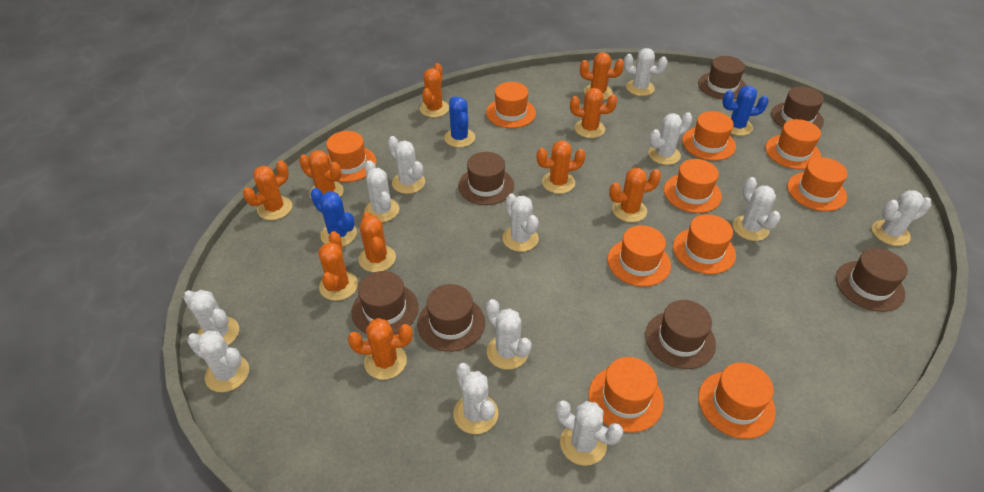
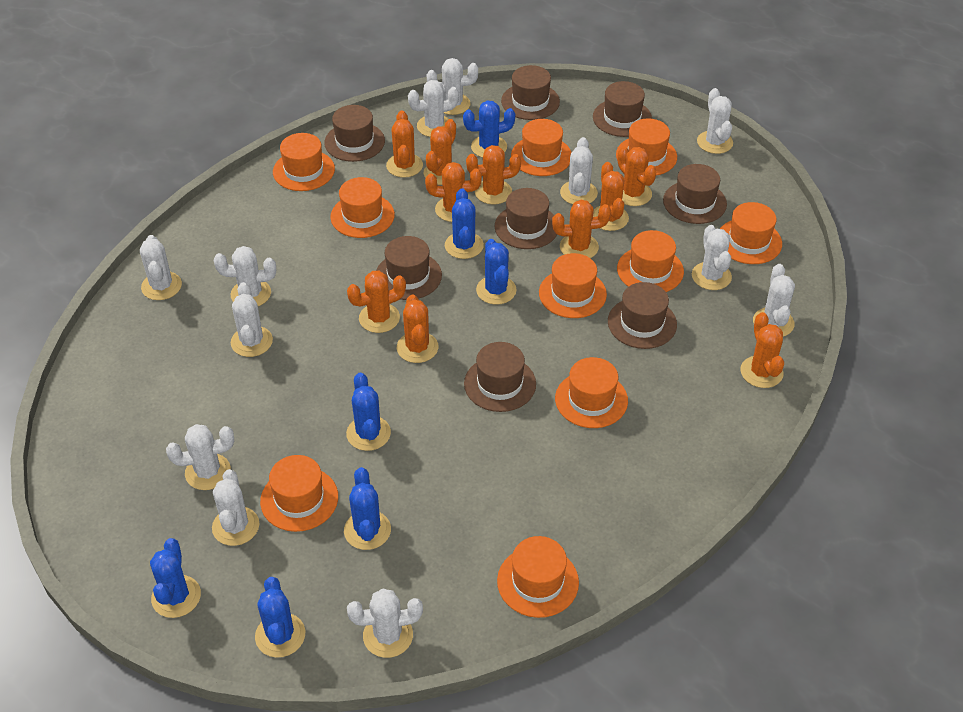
blue cactus: 3 -> 7
brown hat: 7 -> 8

